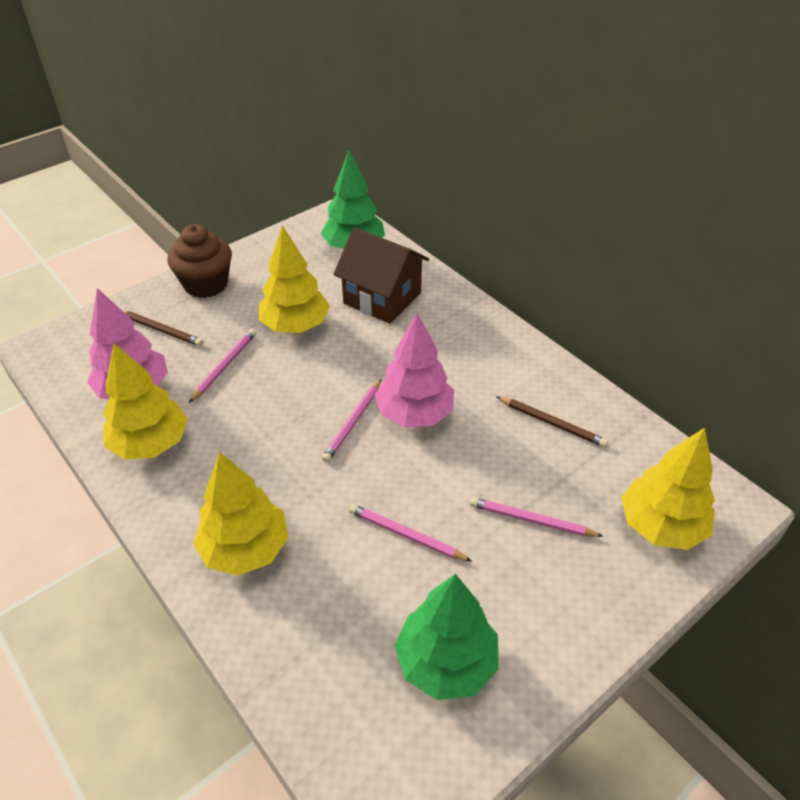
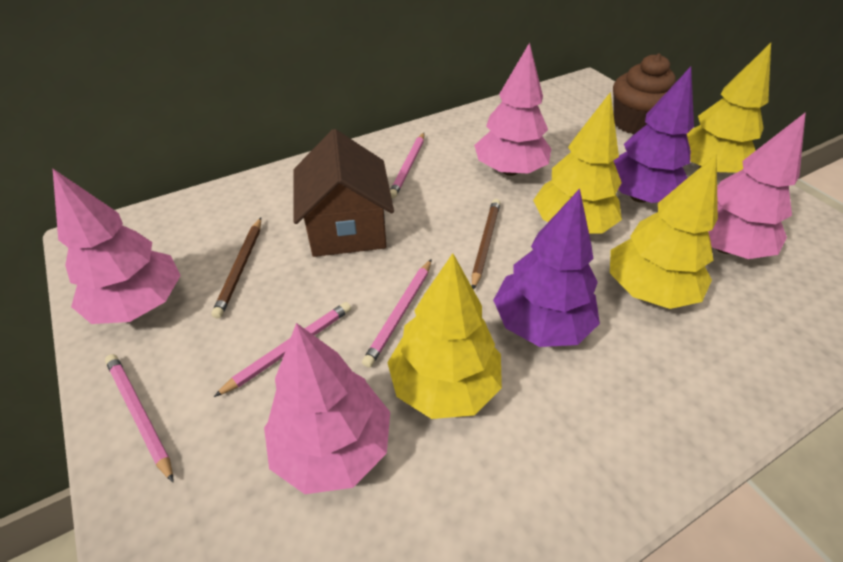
green tree: 2 -> 0
pink tree: 2 -> 4
purple tree: 0 -> 2

